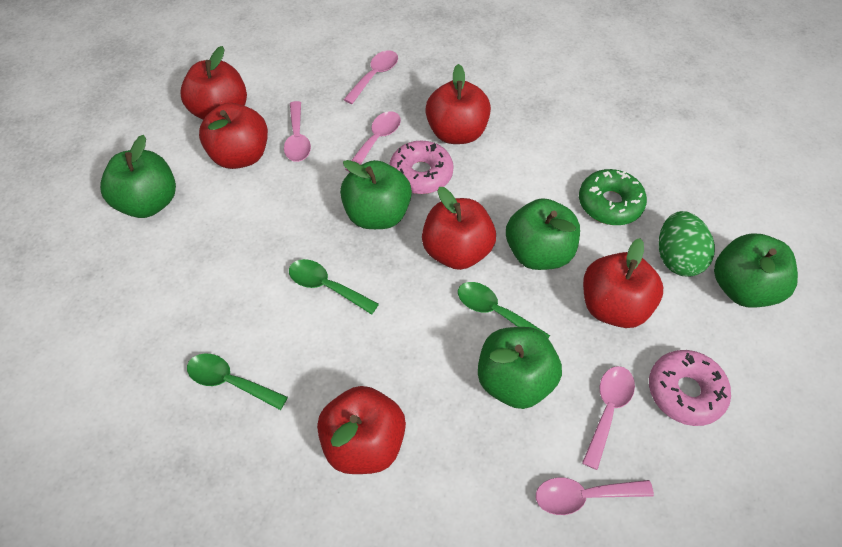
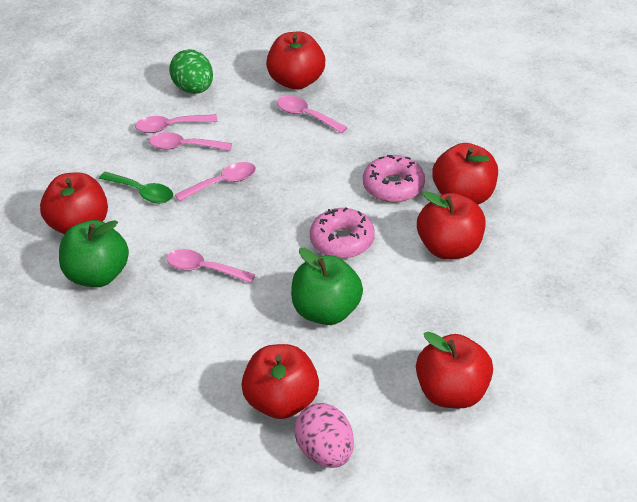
green apple: 5 -> 2
green donut: 1 -> 0
green spoon: 3 -> 1
pink egg: 0 -> 1

